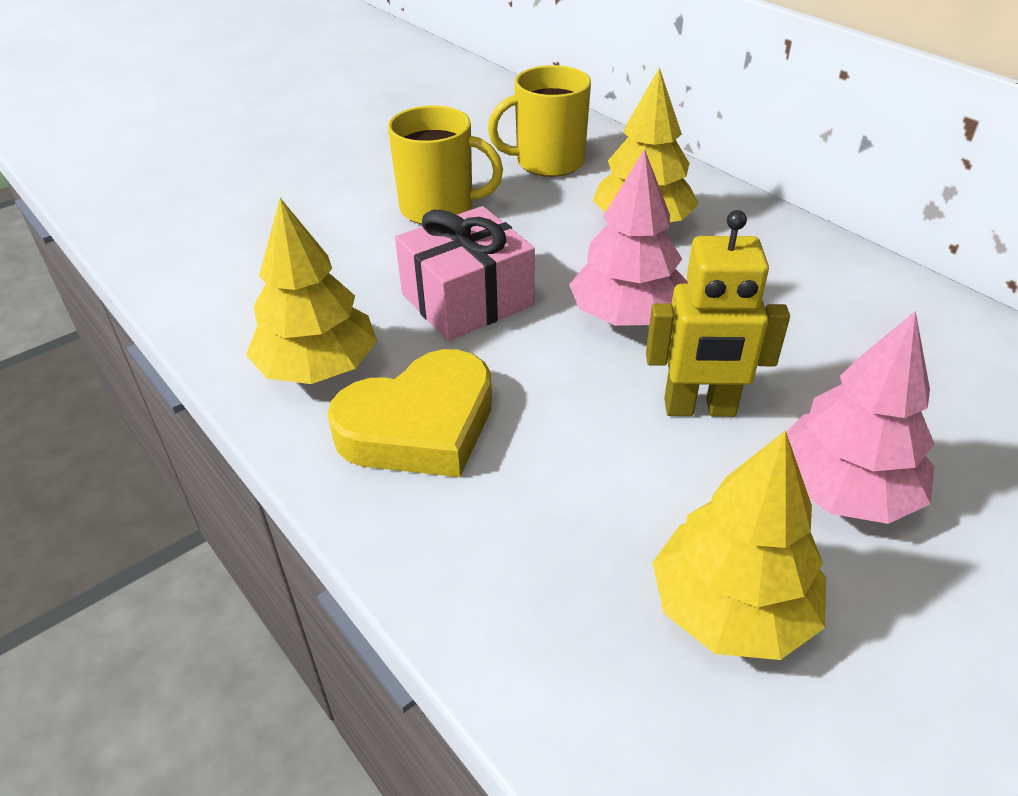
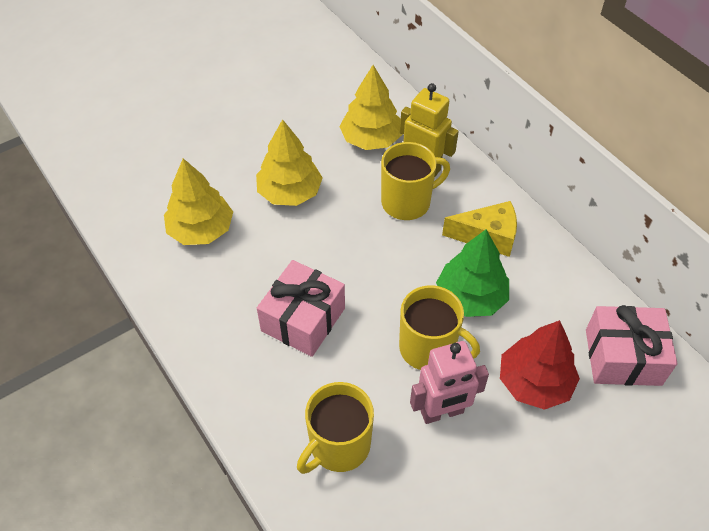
green tree: 0 -> 1
pink gift: 1 -> 2
pink robot: 0 -> 1
pink tree: 2 -> 0
red tree: 0 -> 1
yellow cheese: 0 -> 1
yellow heart: 1 -> 0
yellow mug: 2 -> 3

